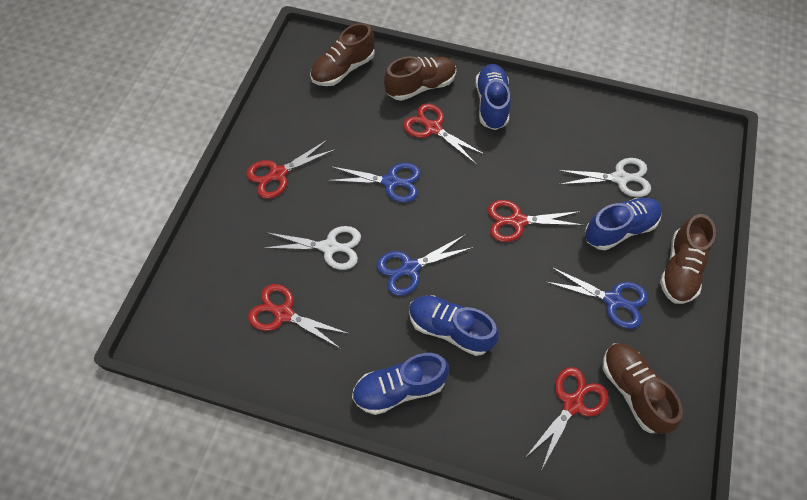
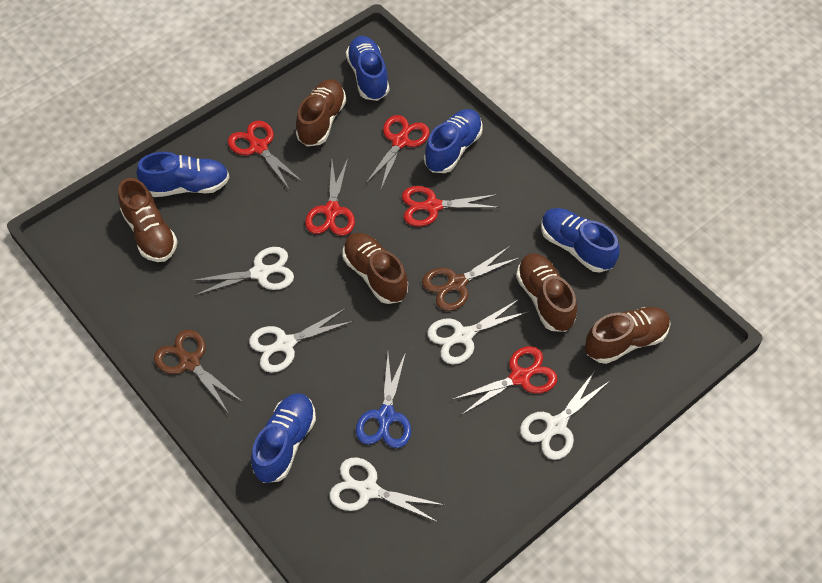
blue scissors: 3 -> 1
blue shoe: 4 -> 5
brown scissors: 0 -> 2
brown shoe: 4 -> 5
white scissors: 2 -> 5

